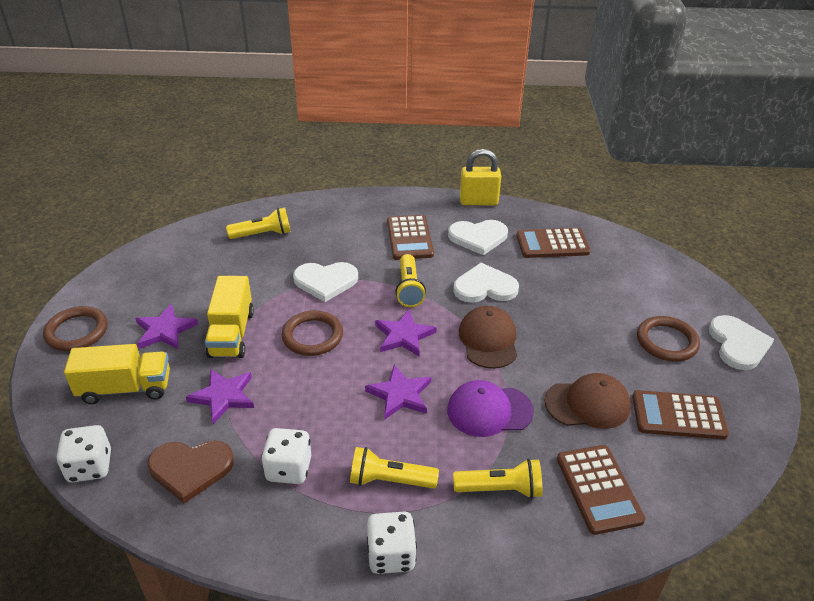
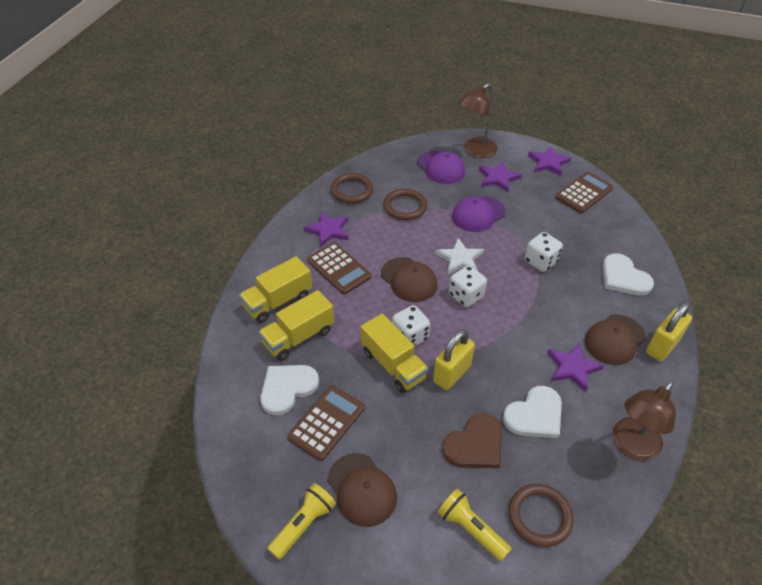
brown calculator: 4 -> 3
brown cap: 2 -> 3
brown lamp: 0 -> 2
purple cap: 1 -> 2
white heart: 4 -> 3
white star: 0 -> 1
yellow flashlight: 4 -> 2
yellow padlock: 1 -> 2
yellow truck: 2 -> 3

